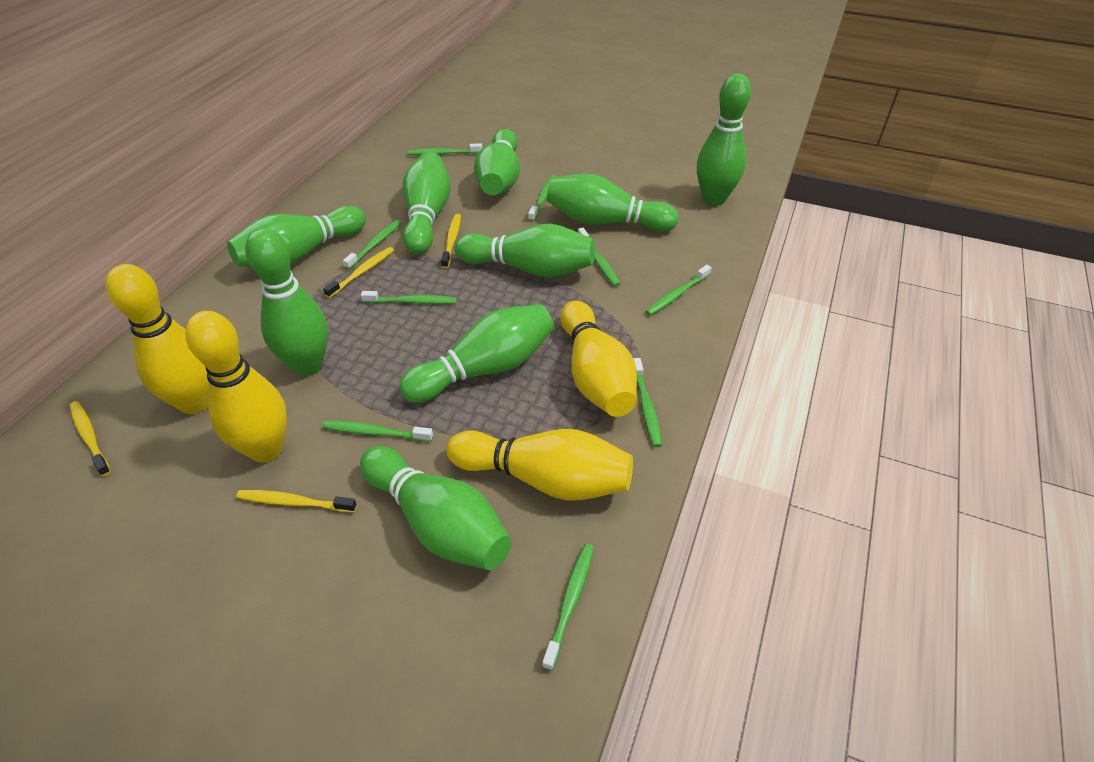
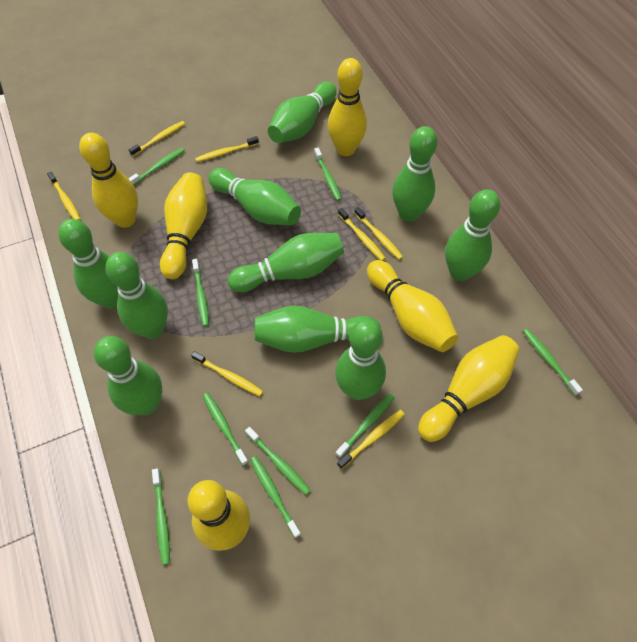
green bowling pin: 9 -> 10
yellow bowling pin: 4 -> 6
yellow toothbrush: 4 -> 7

